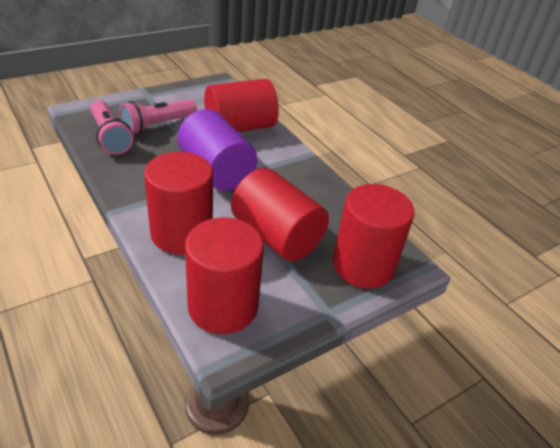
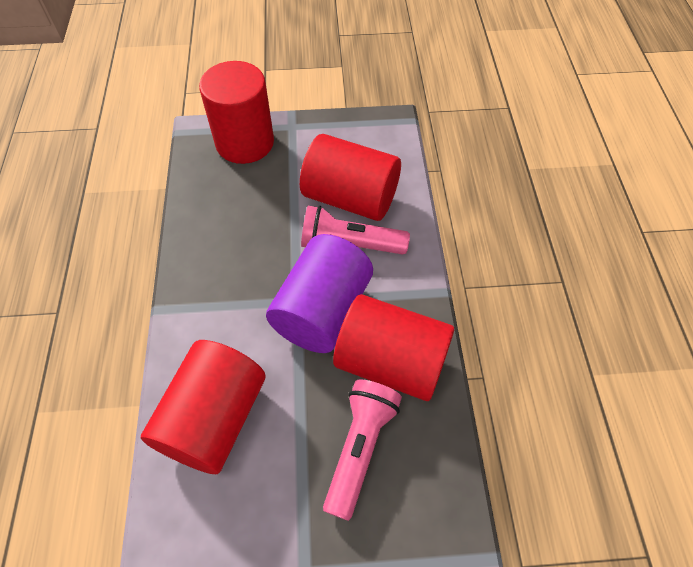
red cylinder: 5 -> 4

